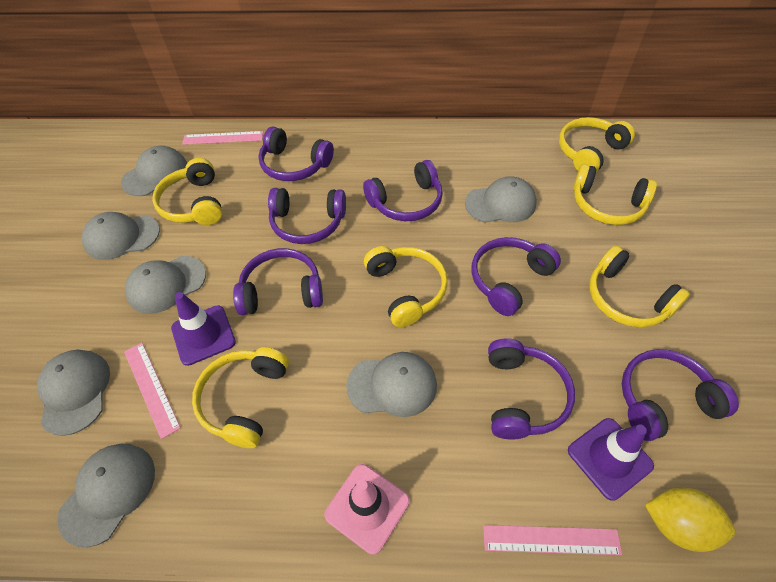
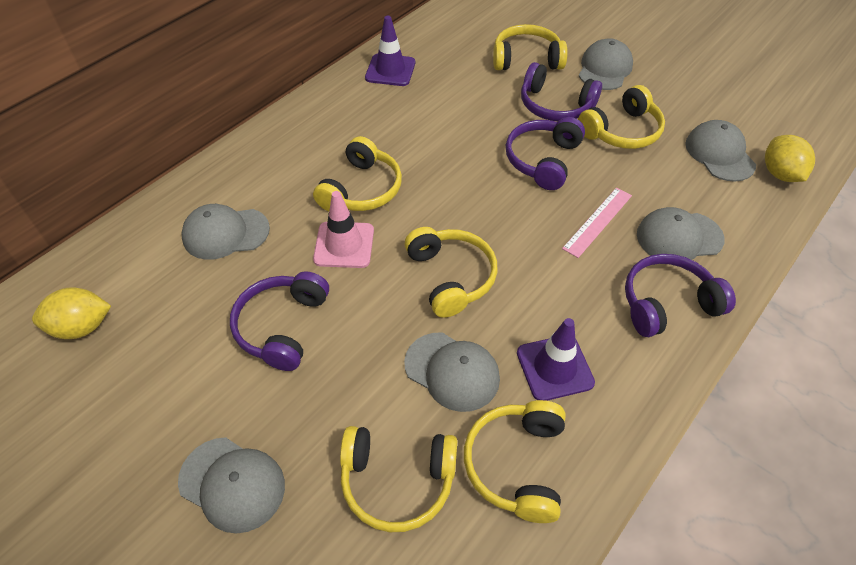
grey cap: 7 -> 6
pink ruler: 3 -> 1
purple headphones: 7 -> 4
yellow lemon: 1 -> 2

